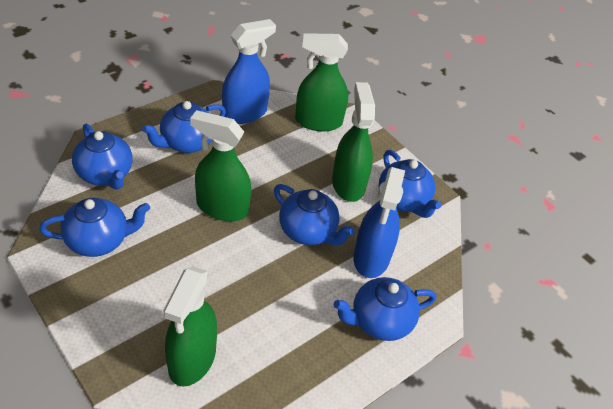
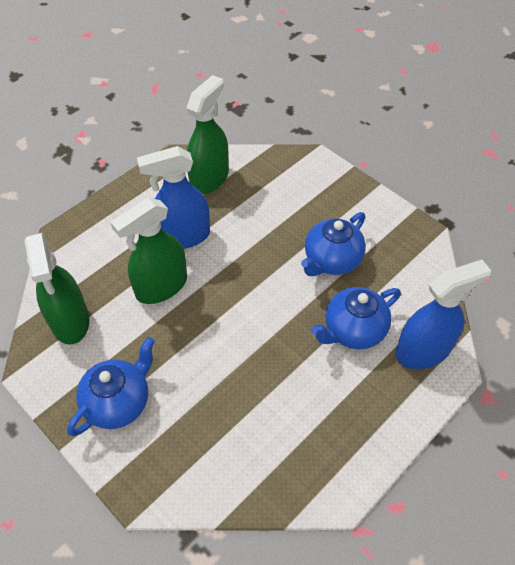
blue teapot: 6 -> 3
green spray bottle: 4 -> 3

